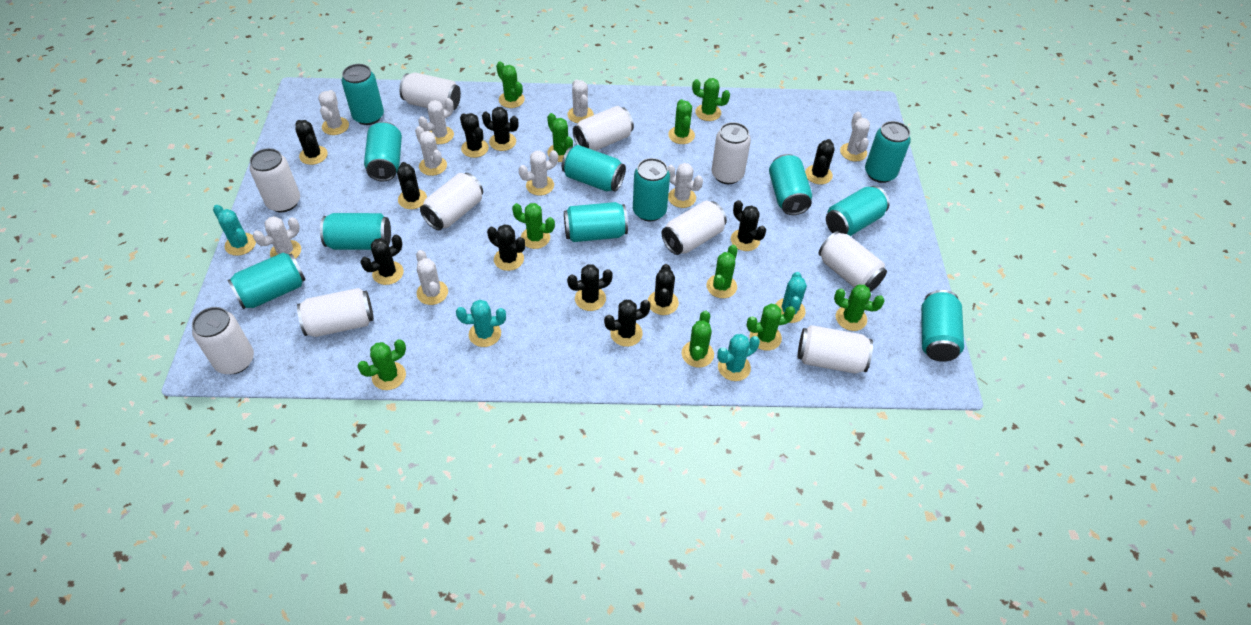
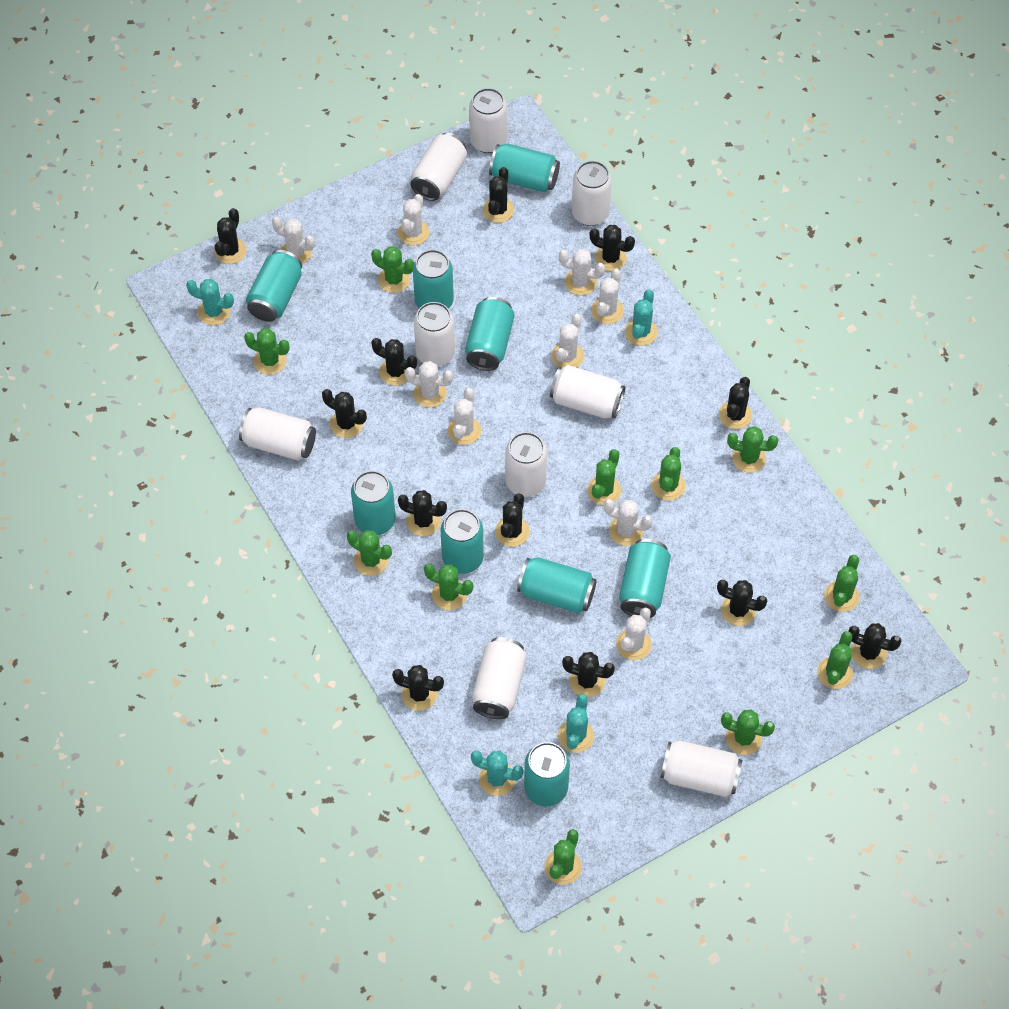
black cactus: 11 -> 12
green cactus: 10 -> 11
turquoise can: 11 -> 9
white can: 10 -> 9

